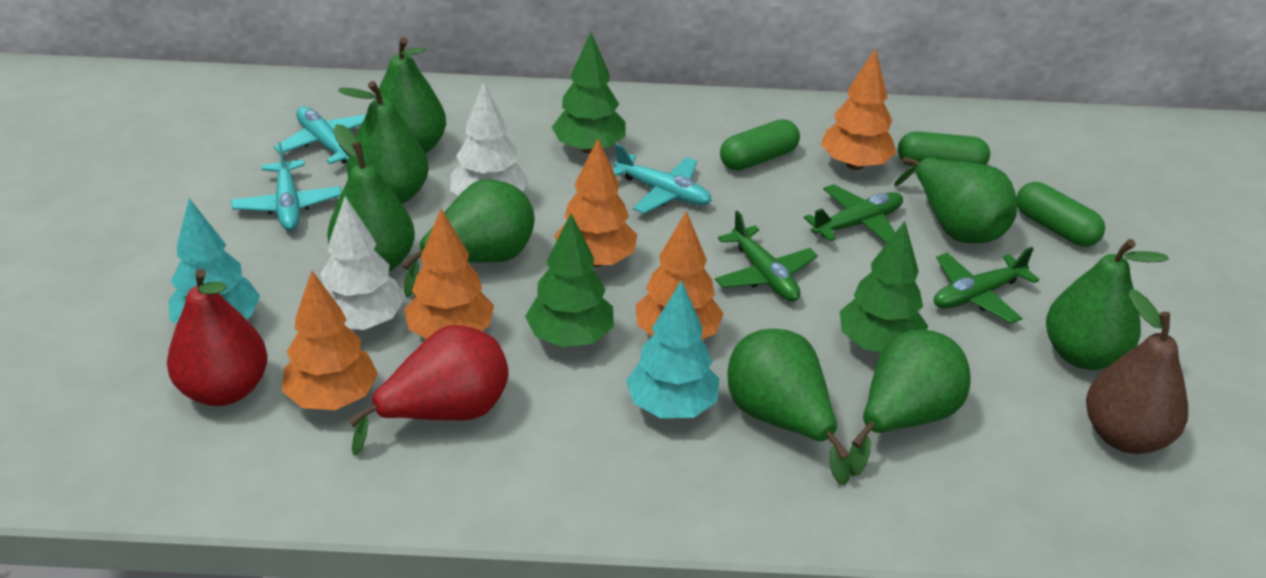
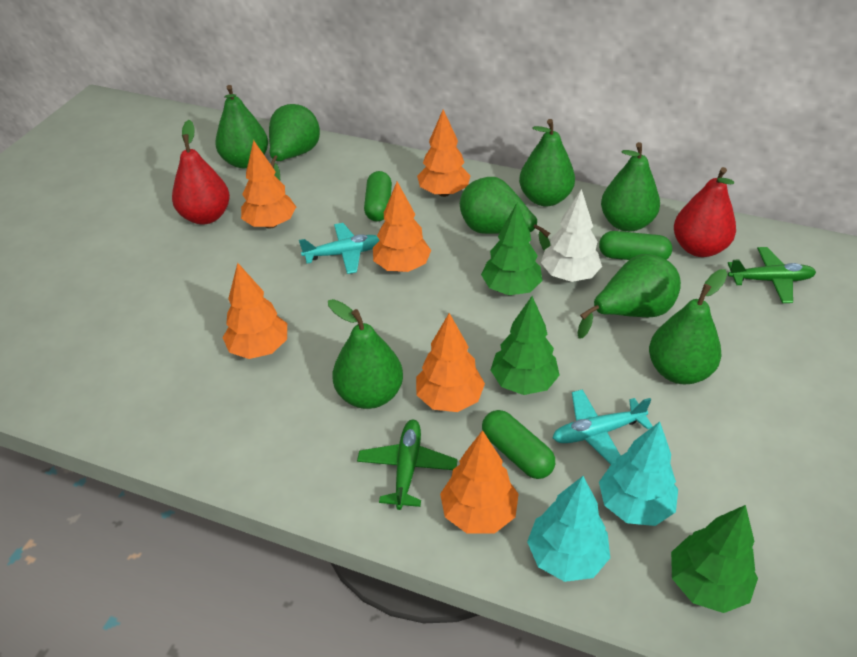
brown pear: 1 -> 0
green plane: 3 -> 2
orange tree: 5 -> 6
turquoise plane: 3 -> 2
white tree: 2 -> 1

